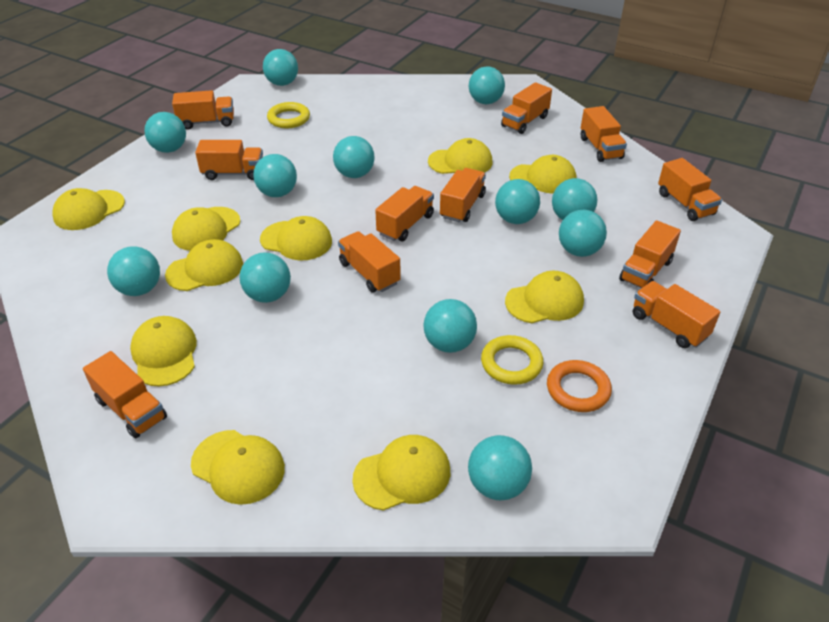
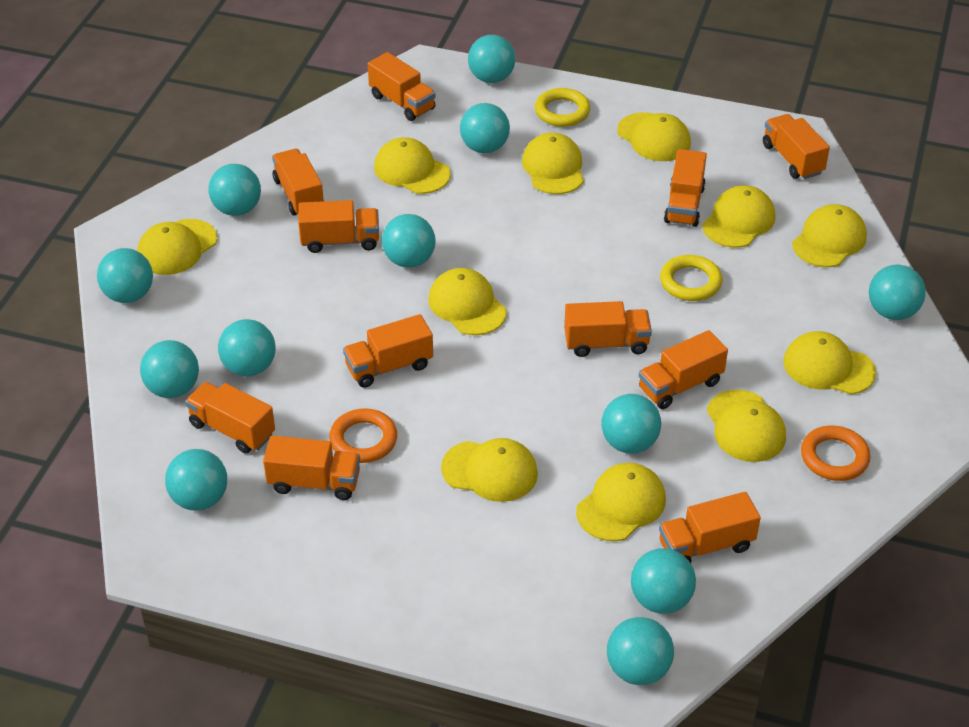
orange ring: 1 -> 2
yellow cap: 10 -> 11

